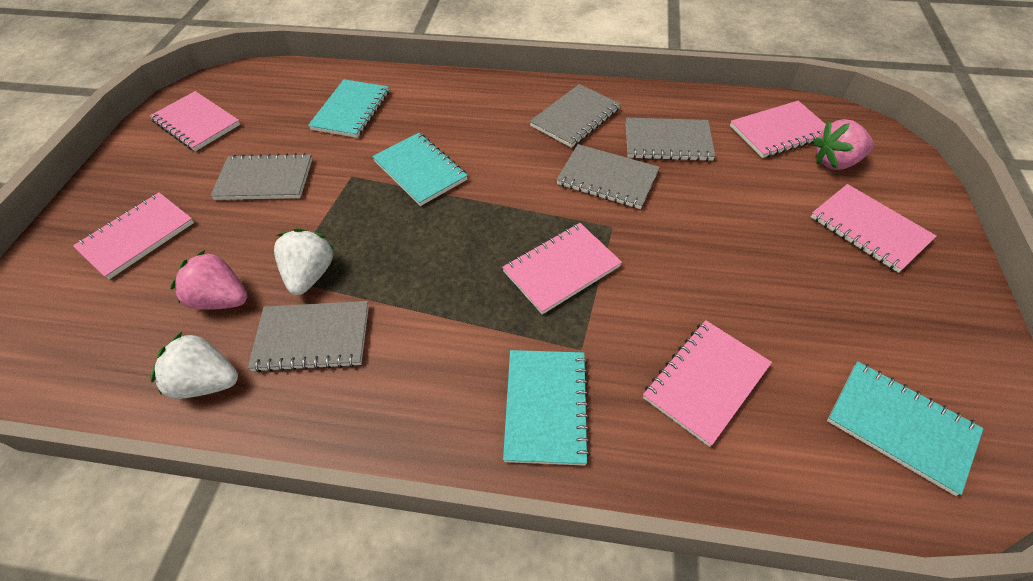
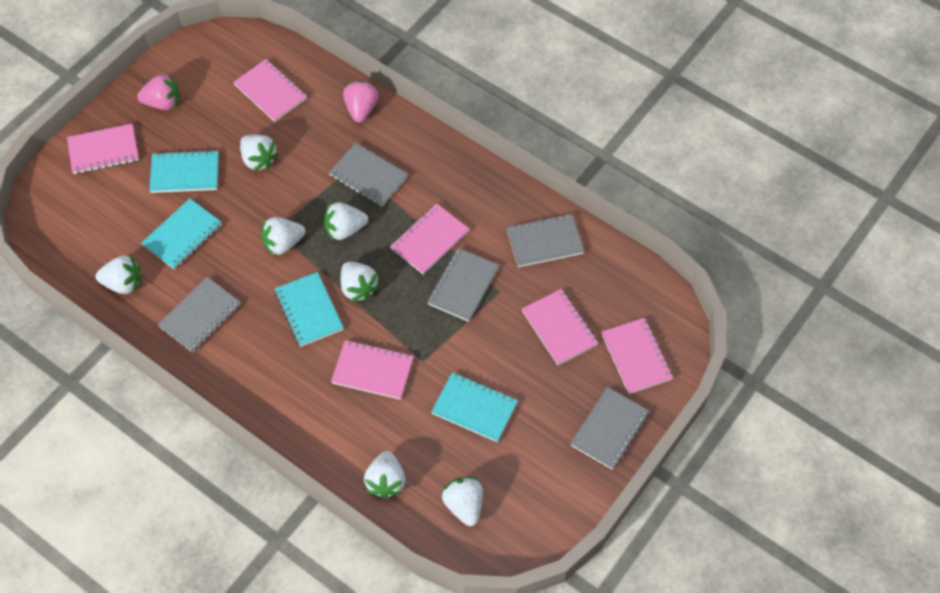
white strawberry: 2 -> 7

